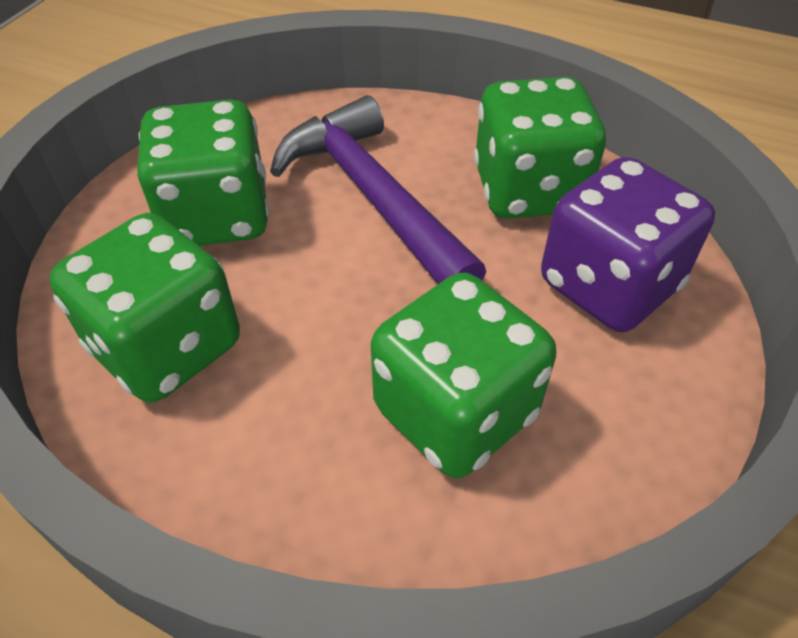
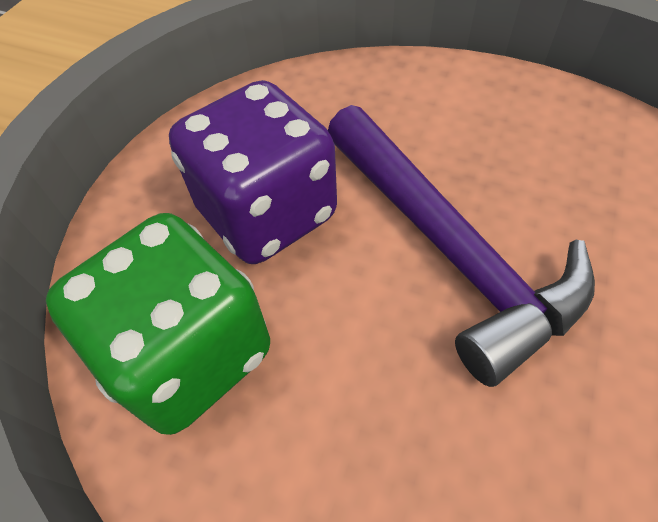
green dice: 4 -> 1

